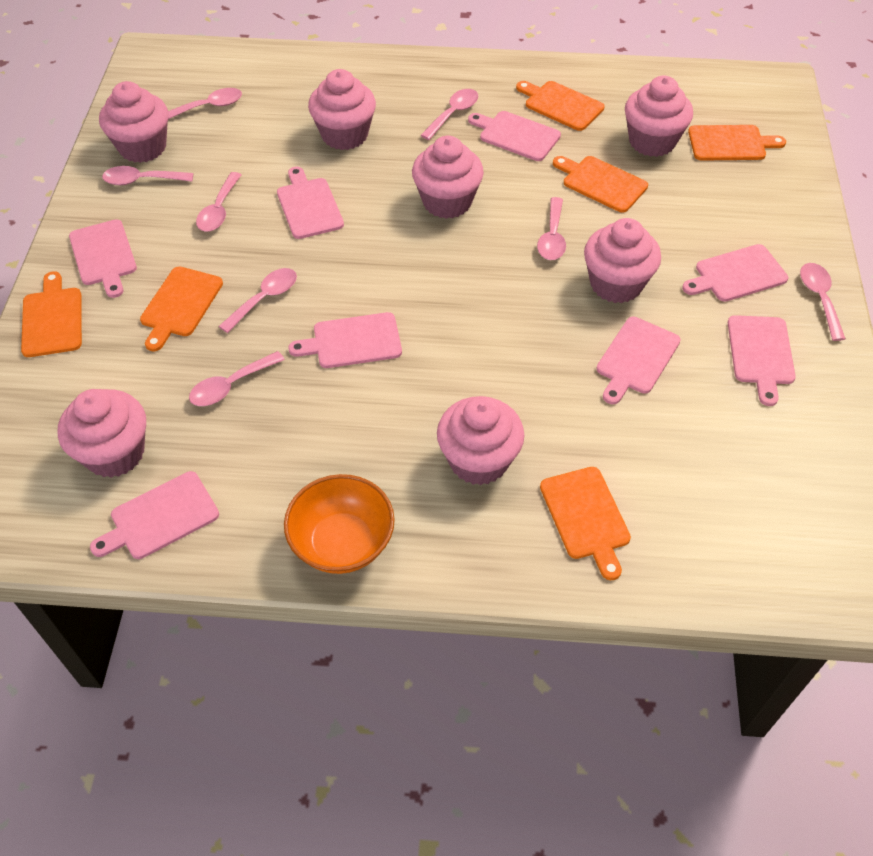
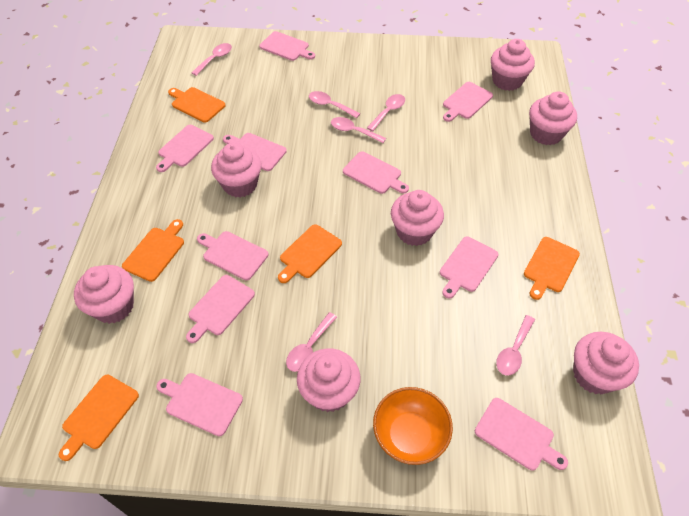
orange cutting board: 6 -> 5
pink cutting board: 8 -> 10
pink spoon: 8 -> 6

